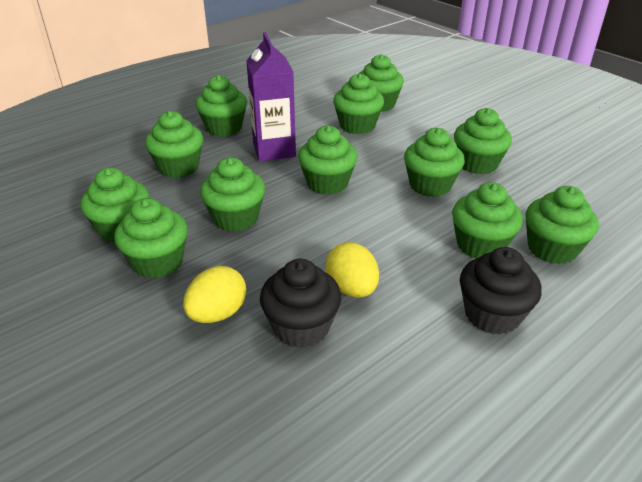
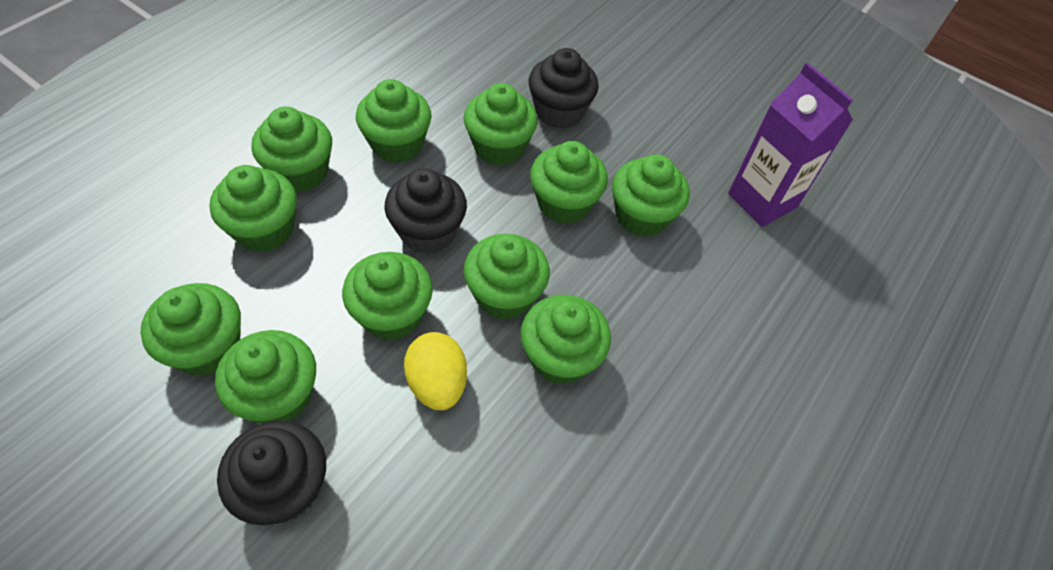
black cupcake: 2 -> 3
green cupcake: 12 -> 11
yellow egg: 2 -> 1

